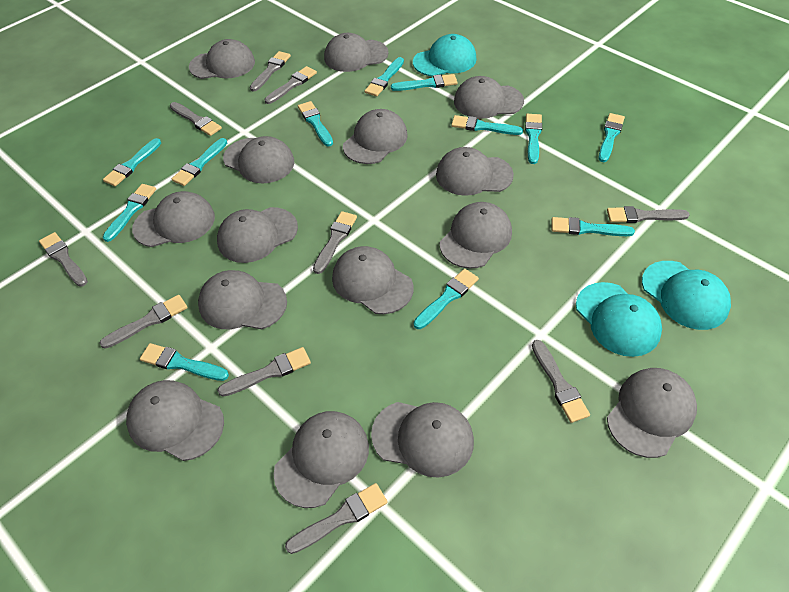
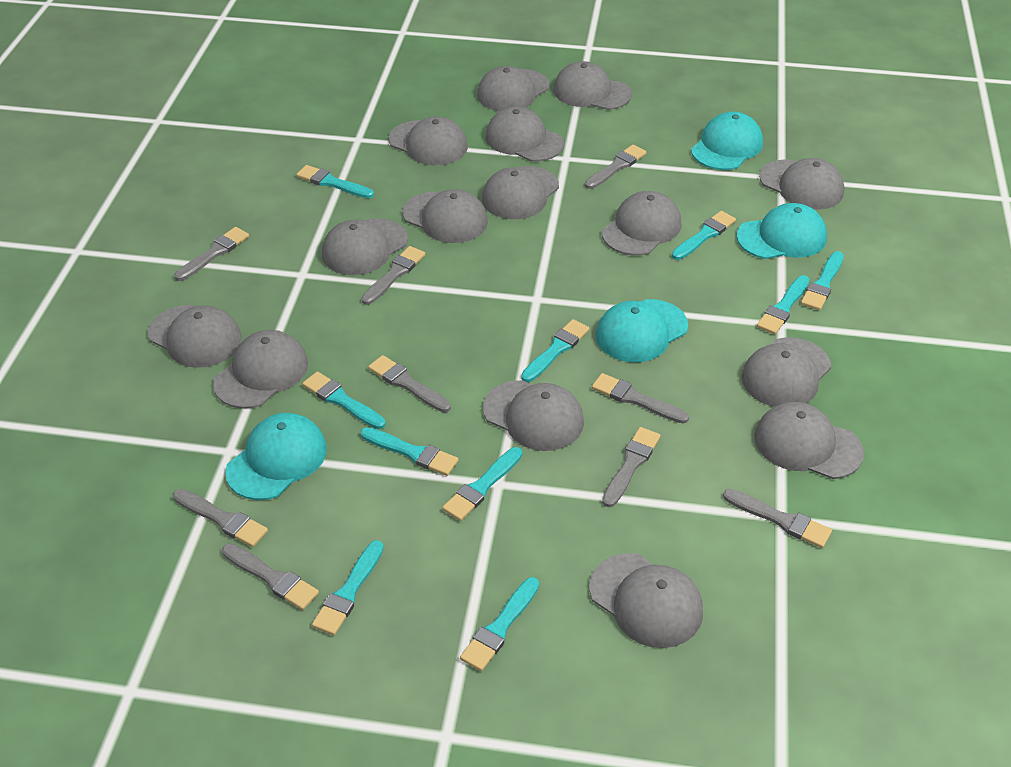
grey brush: 10 -> 9
turquoise brush: 12 -> 10
turquoise cap: 3 -> 4

